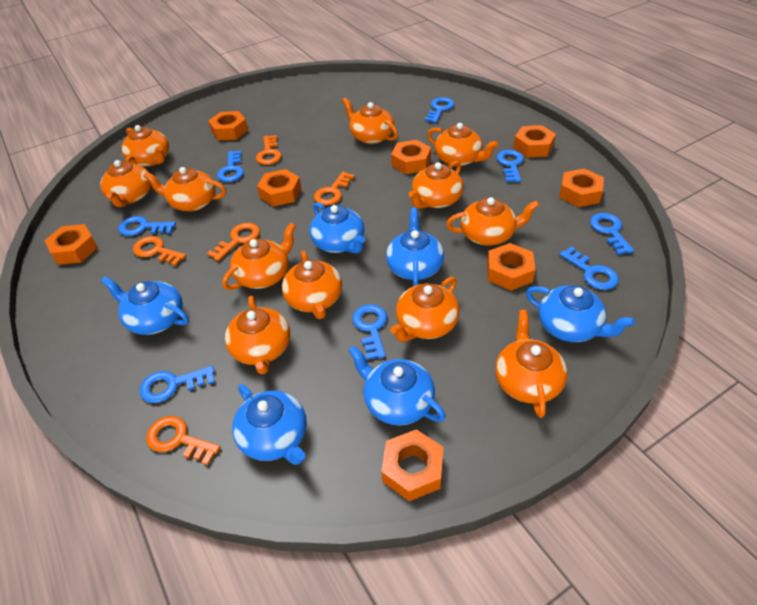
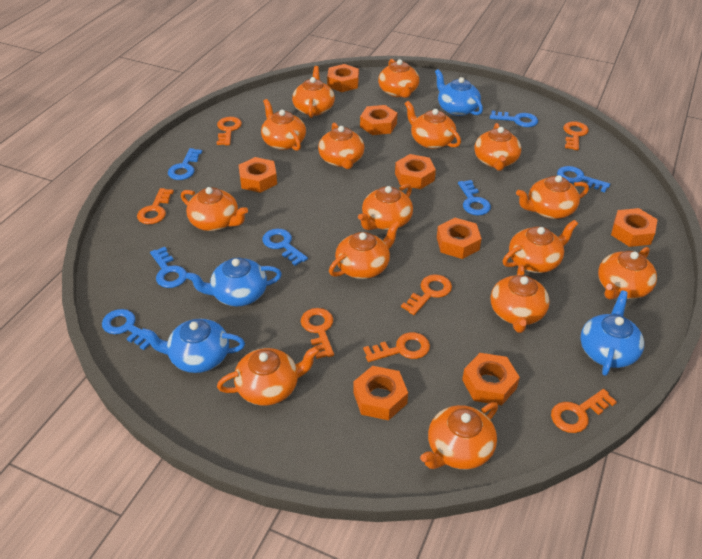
blue key: 8 -> 7
blue teapot: 6 -> 4
orange key: 5 -> 7
orange teapot: 12 -> 15

